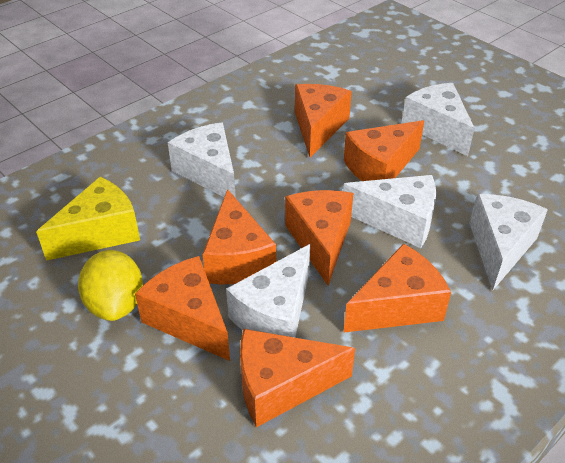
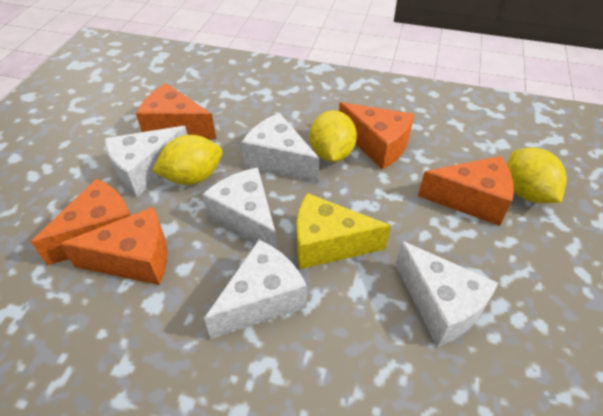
orange cheese: 7 -> 5
yellow lemon: 1 -> 3

